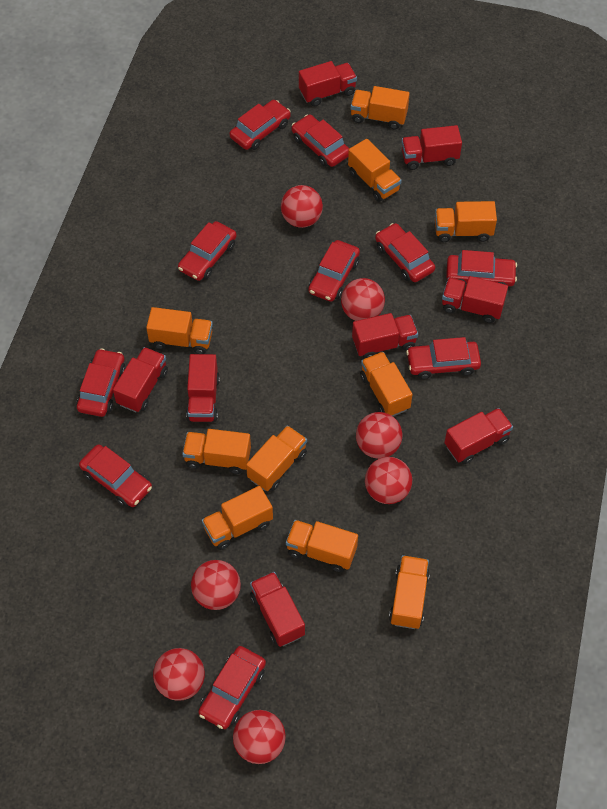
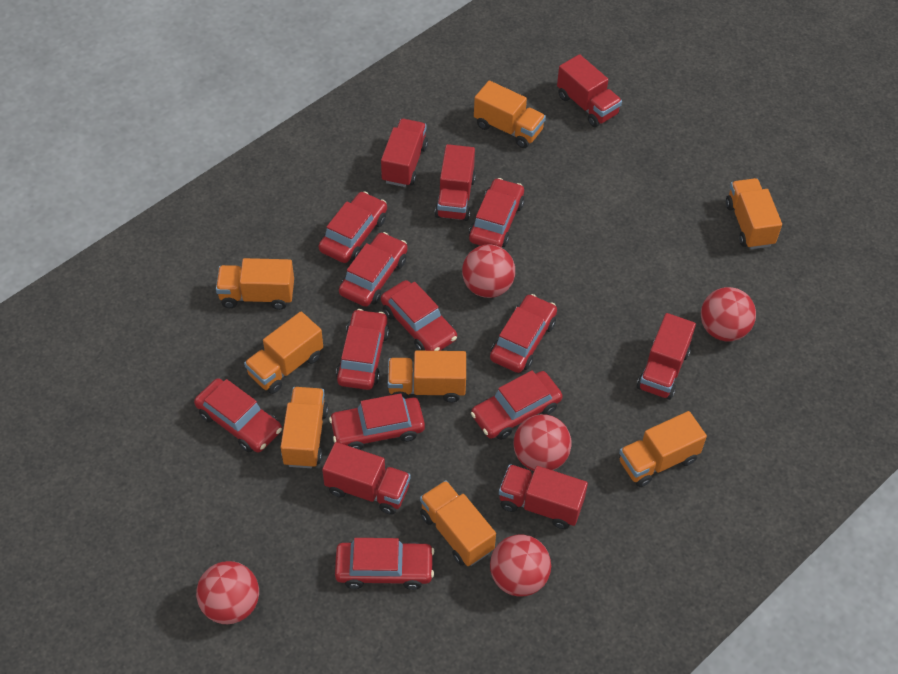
orange truck: 10 -> 8
red ball: 7 -> 5
red truck: 8 -> 6

